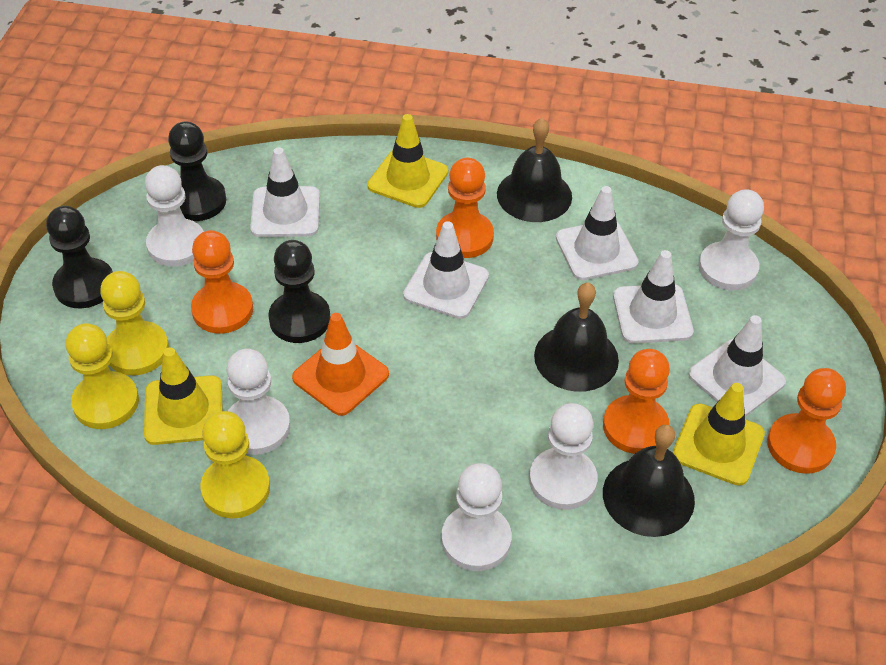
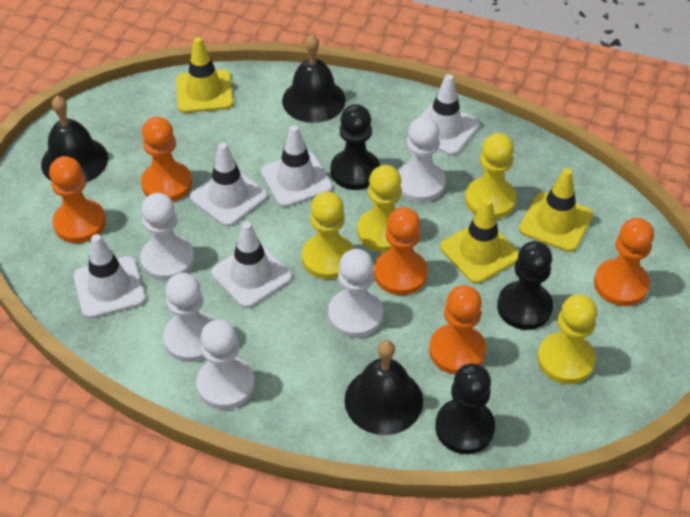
orange pawn: 4 -> 5
orange traffic cone: 1 -> 0
yellow pawn: 3 -> 4

